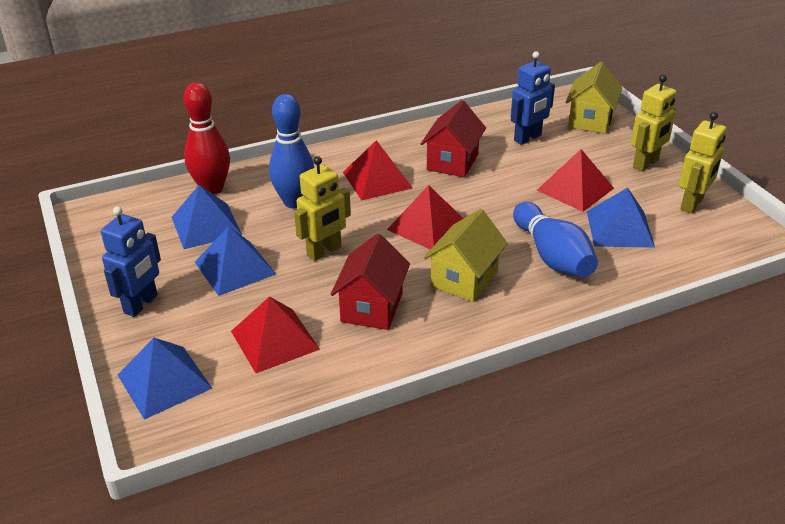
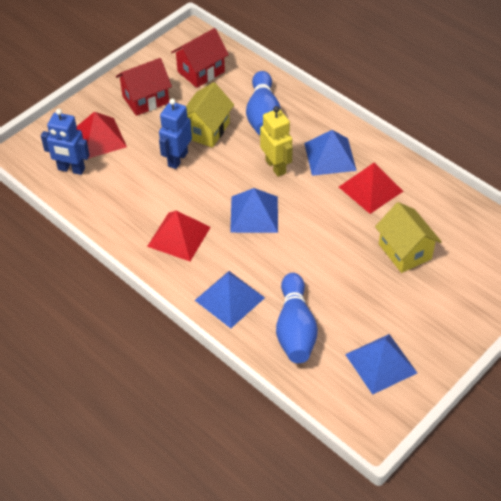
red bowling pin: 1 -> 0
red pyramid: 4 -> 3
yellow robot: 3 -> 1

